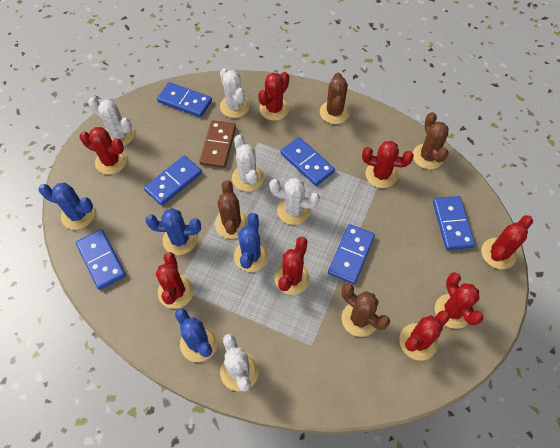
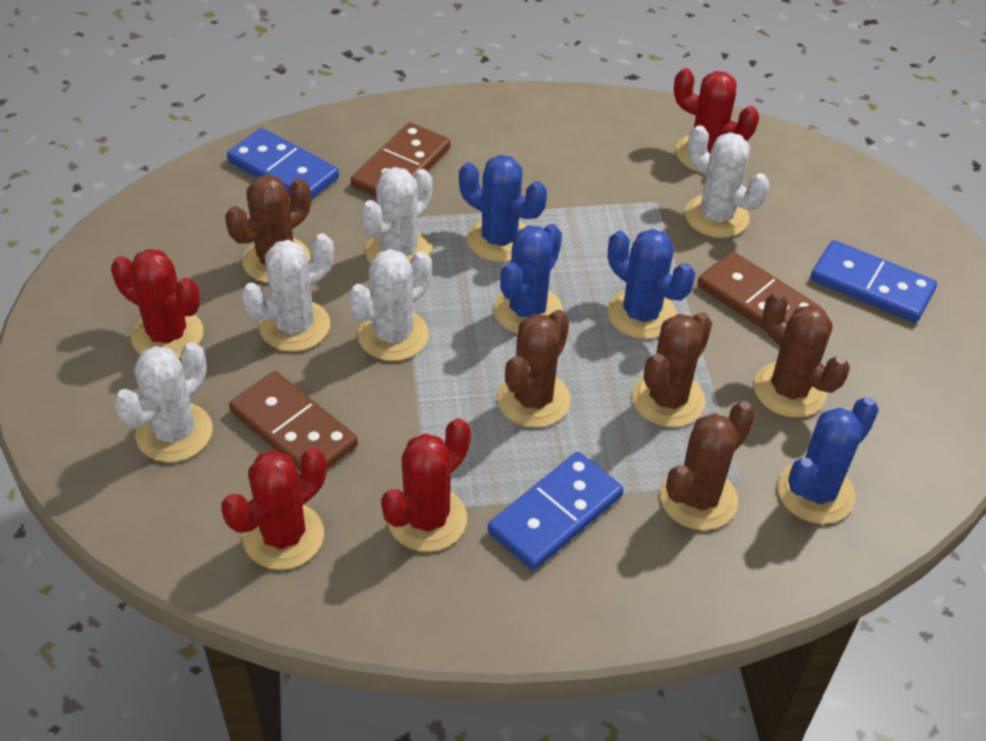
blue domino: 6 -> 3
brown cactus: 4 -> 5
brown domino: 1 -> 3
red cactus: 8 -> 4

